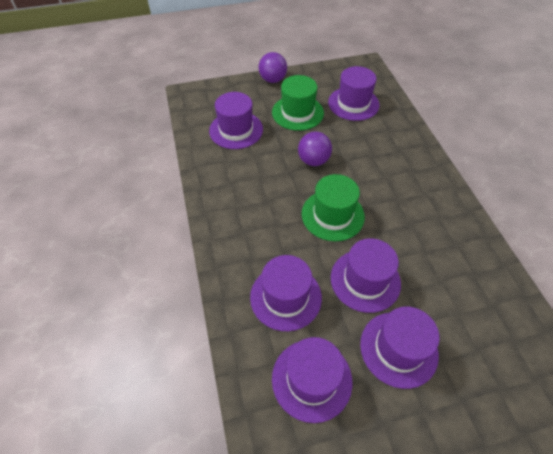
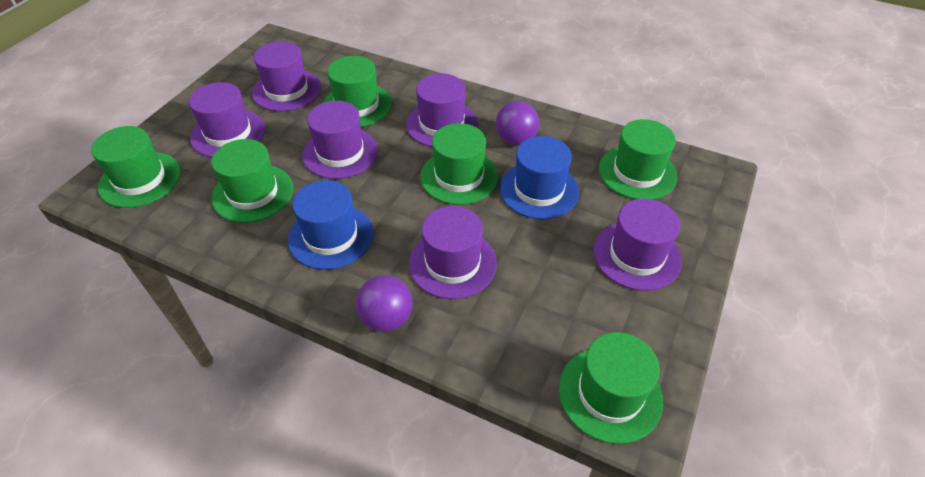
blue hat: 0 -> 2
green hat: 2 -> 6

